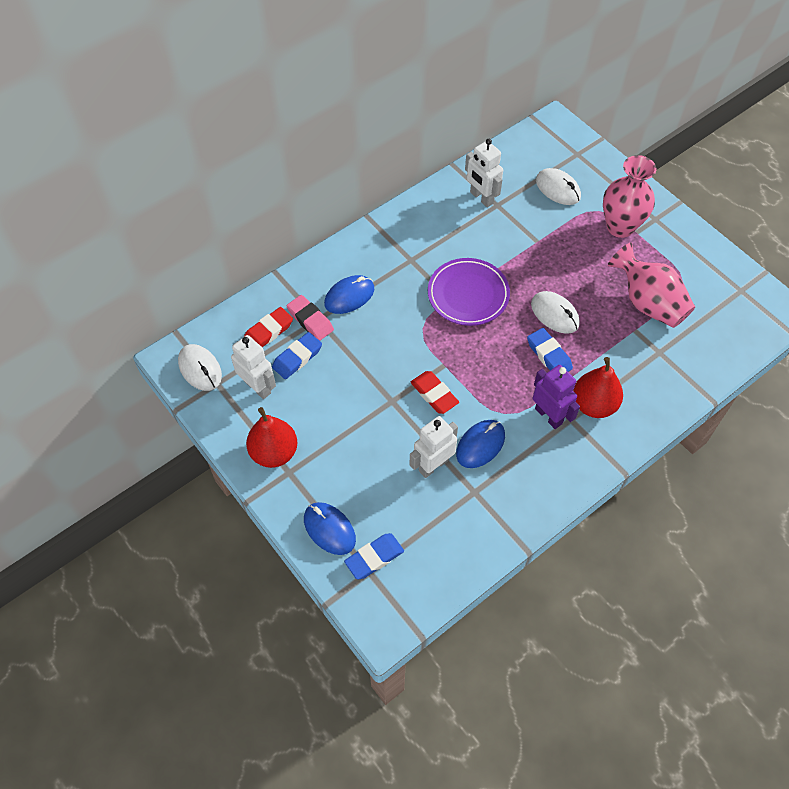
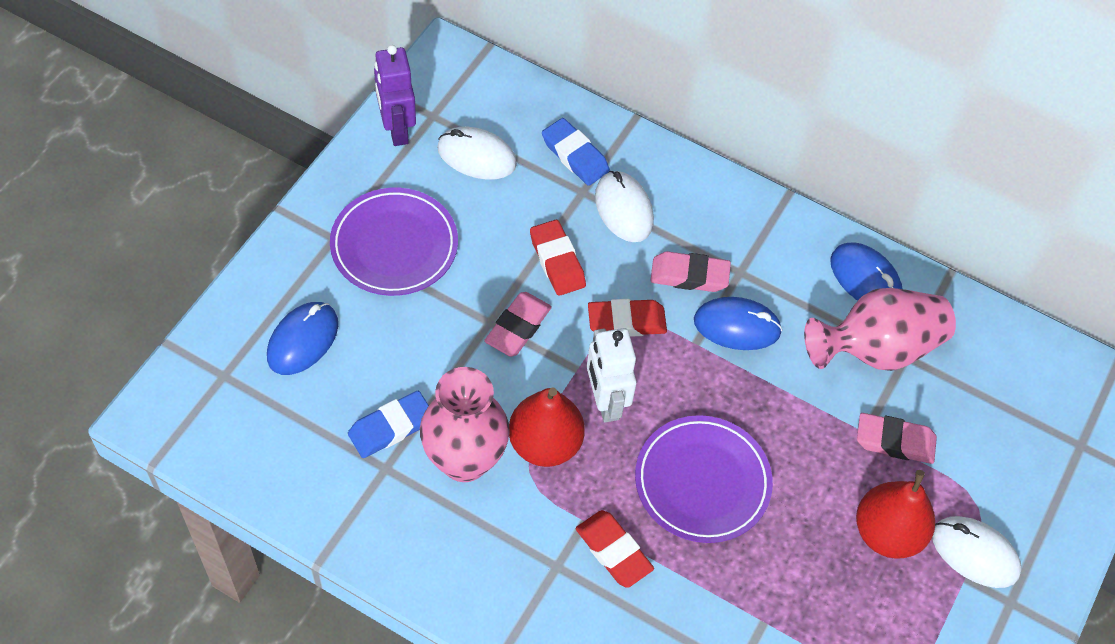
blue eraser: 3 -> 2
pink eraser: 1 -> 3
purple plate: 1 -> 2
red eraser: 2 -> 3
white robot: 3 -> 1

